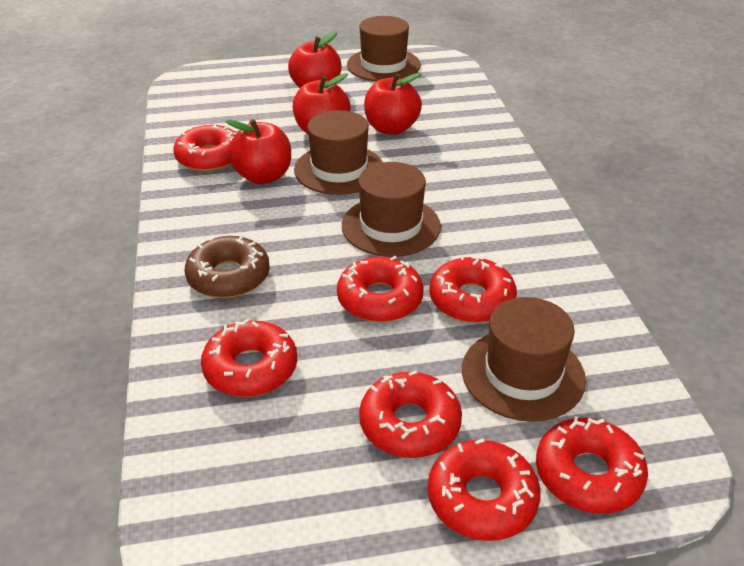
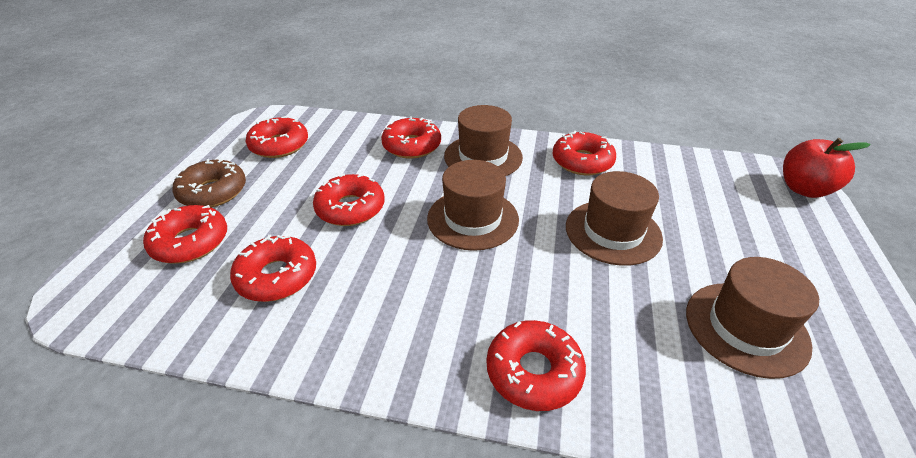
red apple: 4 -> 1

